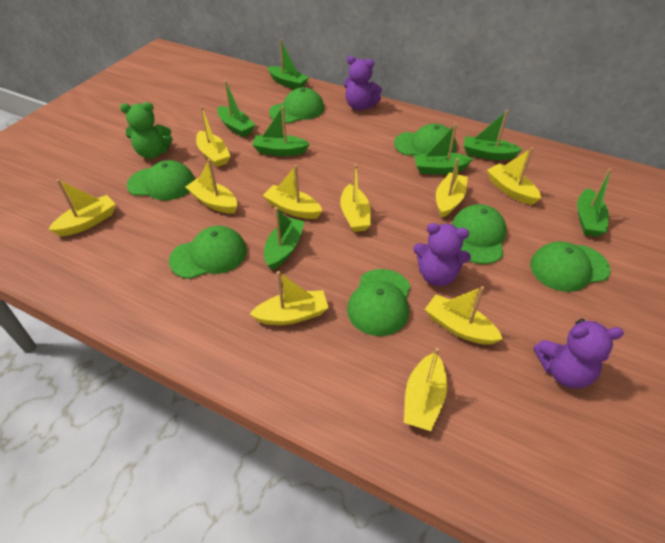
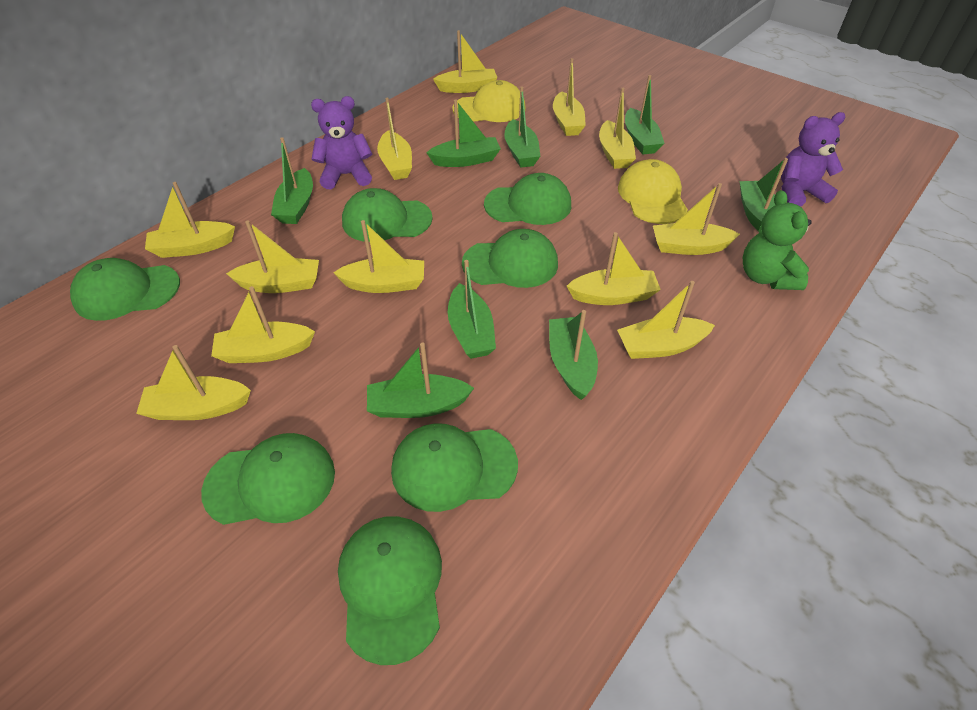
green boat: 7 -> 8
purple teddy bear: 3 -> 2
yellow boat: 10 -> 12
yellow cap: 0 -> 2

